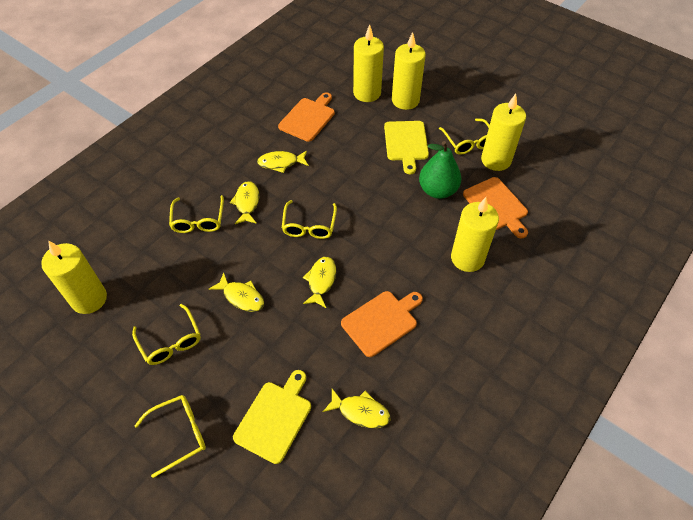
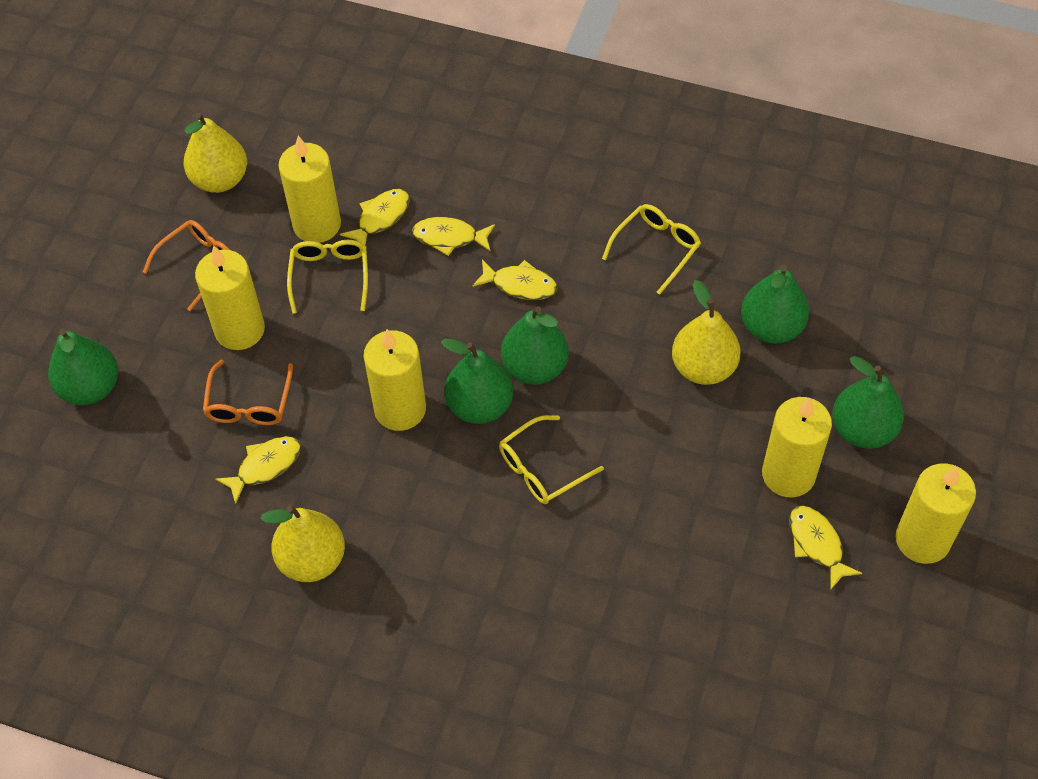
green pear: 1 -> 5
orange cutting board: 3 -> 0
orange glasses: 0 -> 2
yellow cutting board: 2 -> 0
yellow glasses: 5 -> 3
yellow pear: 0 -> 3

